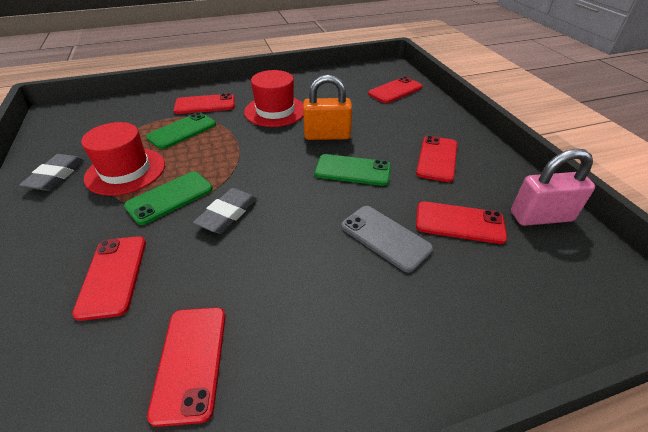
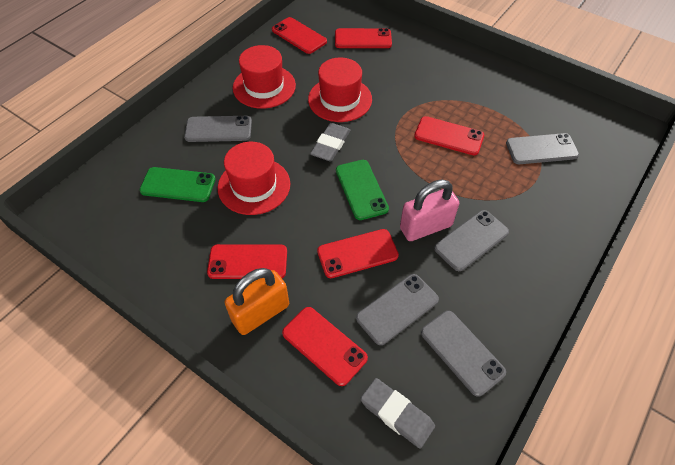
green phone: 3 -> 2
grey phone: 1 -> 5
red hat: 2 -> 3

